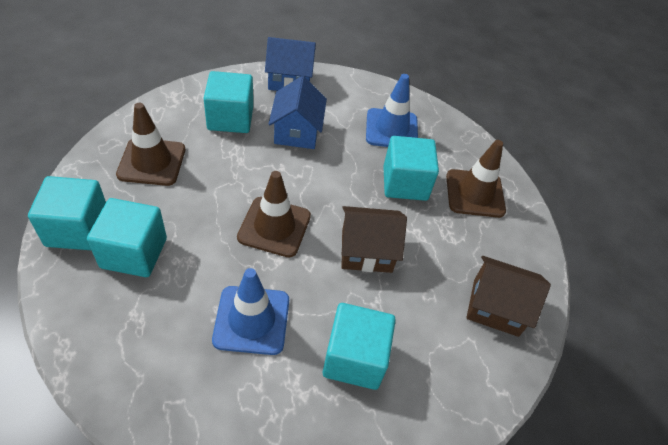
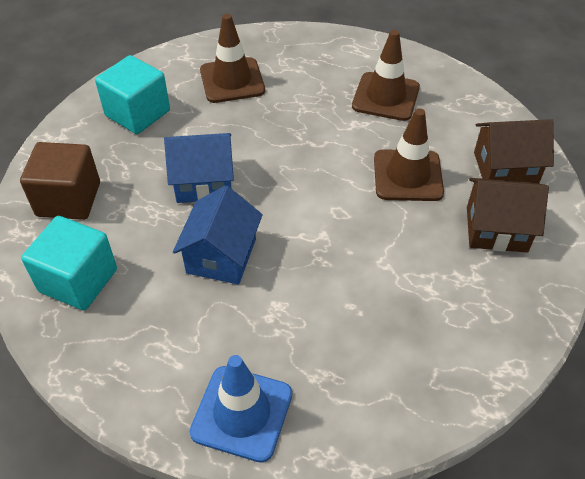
blue traffic cone: 2 -> 1
brown cube: 0 -> 1
turquoise cube: 5 -> 2

